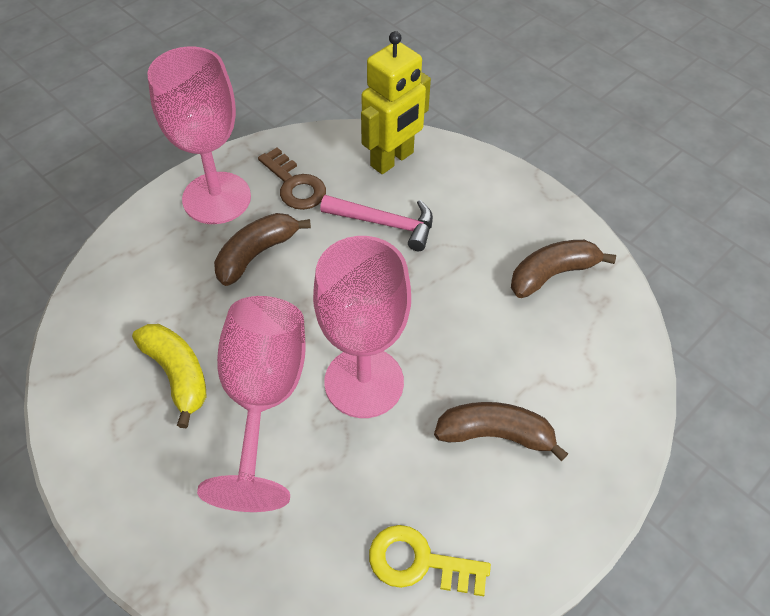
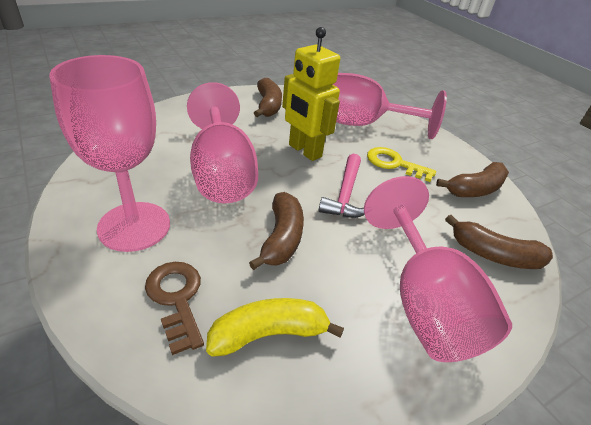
brown banana: 3 -> 4
pink goblet: 3 -> 4

